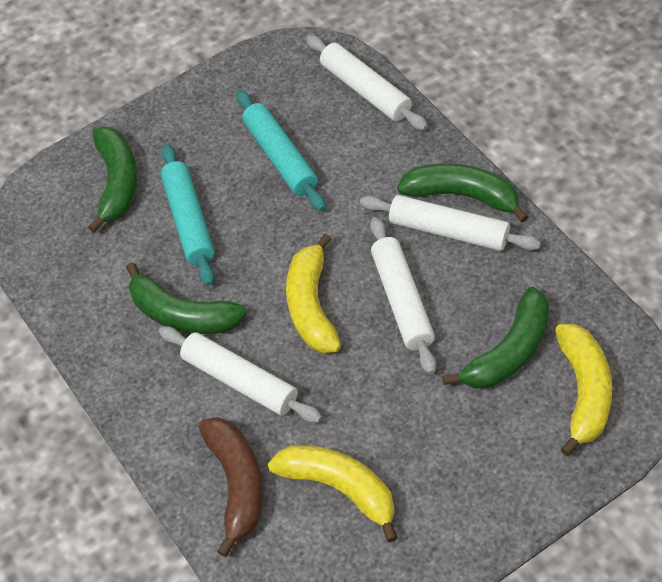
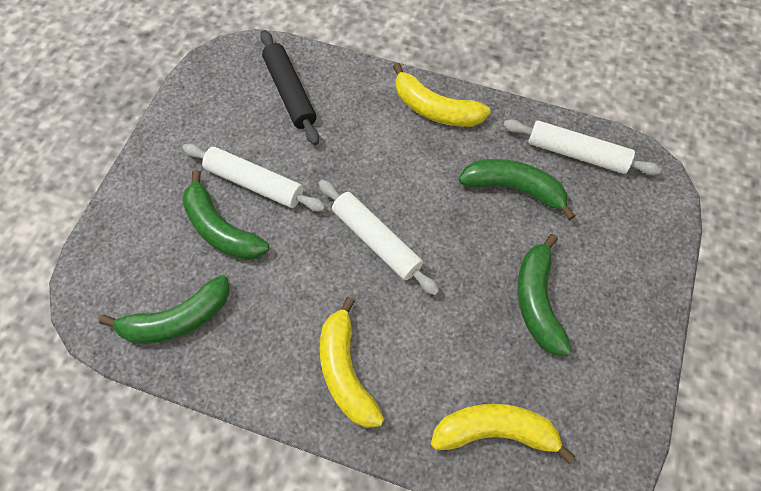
black rolling pin: 0 -> 1
brown banana: 1 -> 0
turquoise rolling pin: 2 -> 0
white rolling pin: 4 -> 3

